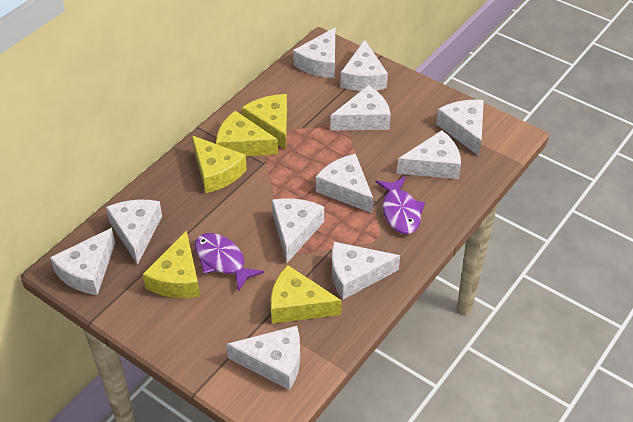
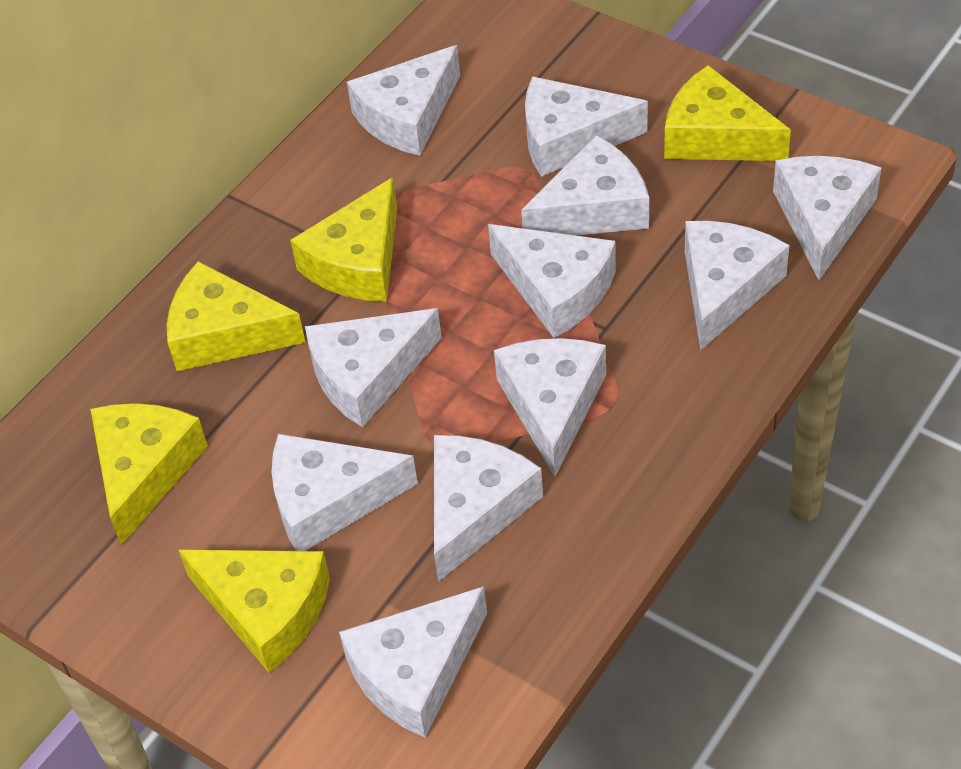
purple fish: 2 -> 0

